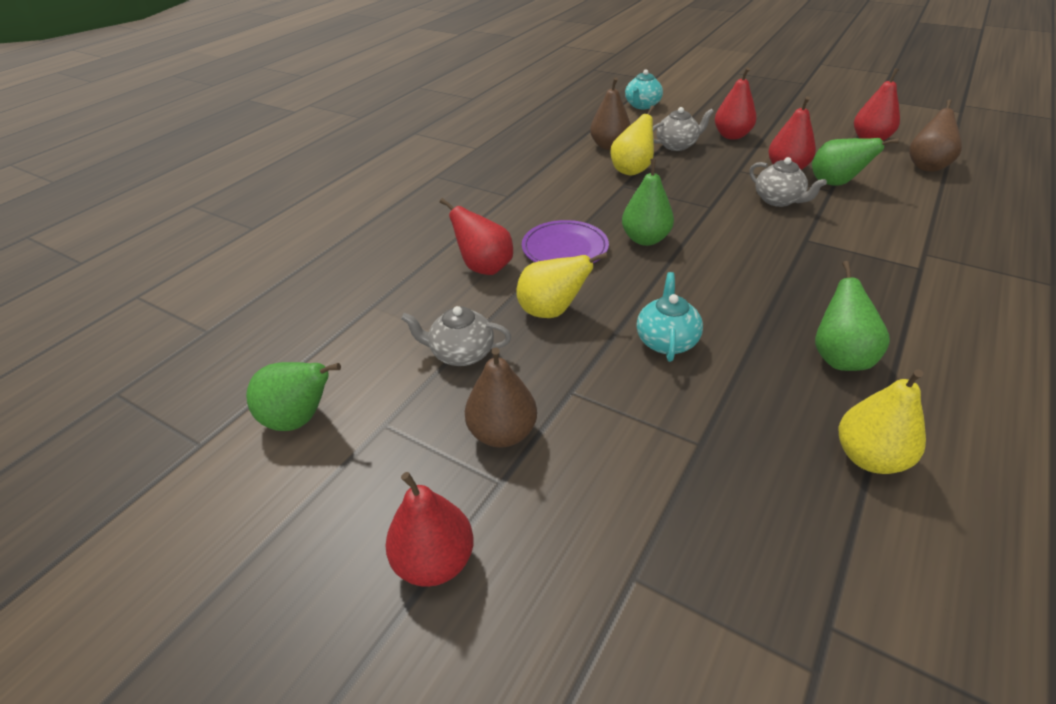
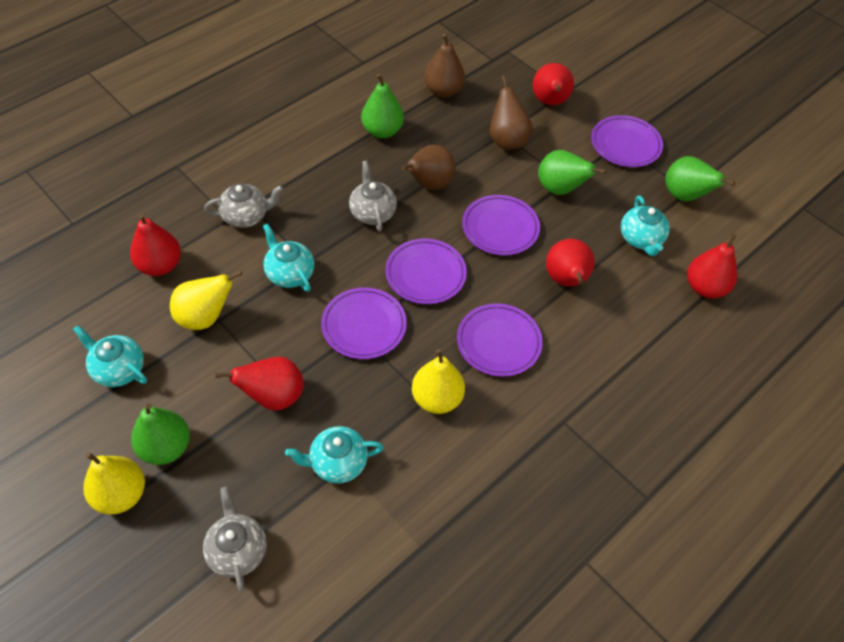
purple plate: 1 -> 5
turquoise teapot: 2 -> 4

